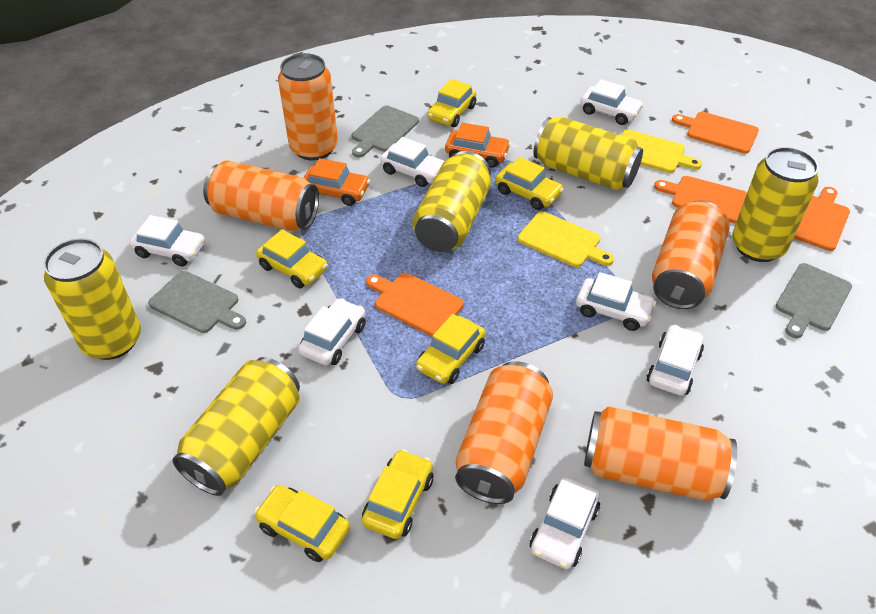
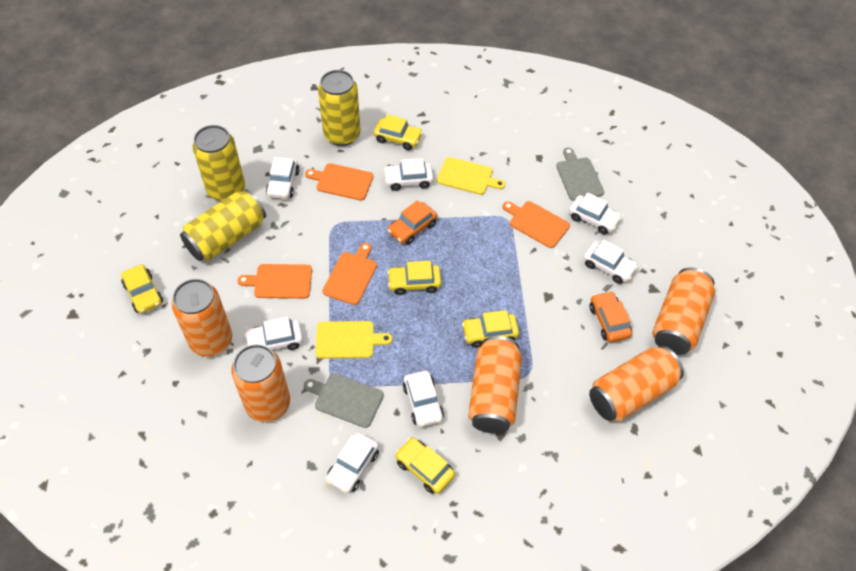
grey cutting board: 3 -> 2
yellow can: 5 -> 3
yellow car: 6 -> 5

